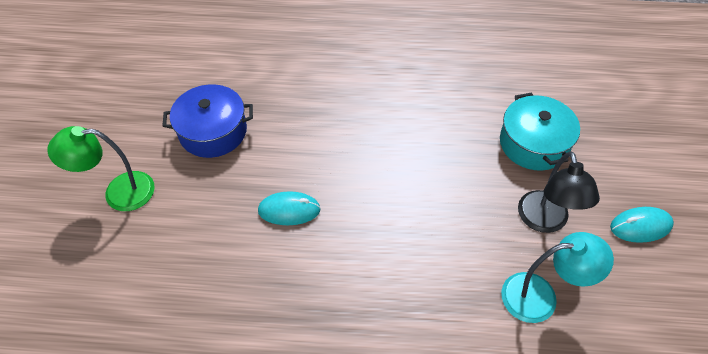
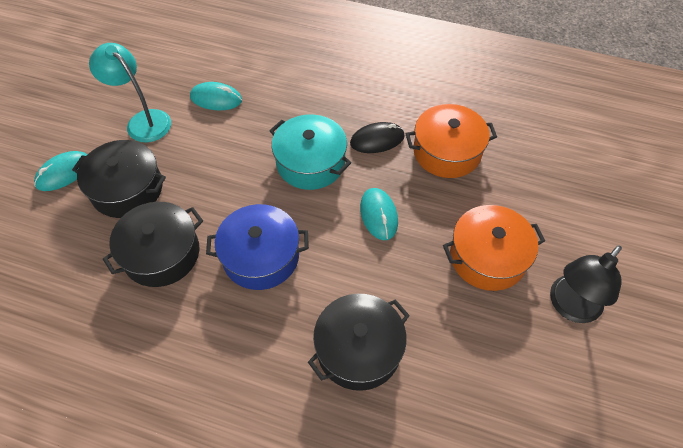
black mouse: 0 -> 1
black pot: 0 -> 3
green lamp: 1 -> 0
orange pot: 0 -> 2
turquoise mouse: 2 -> 3

